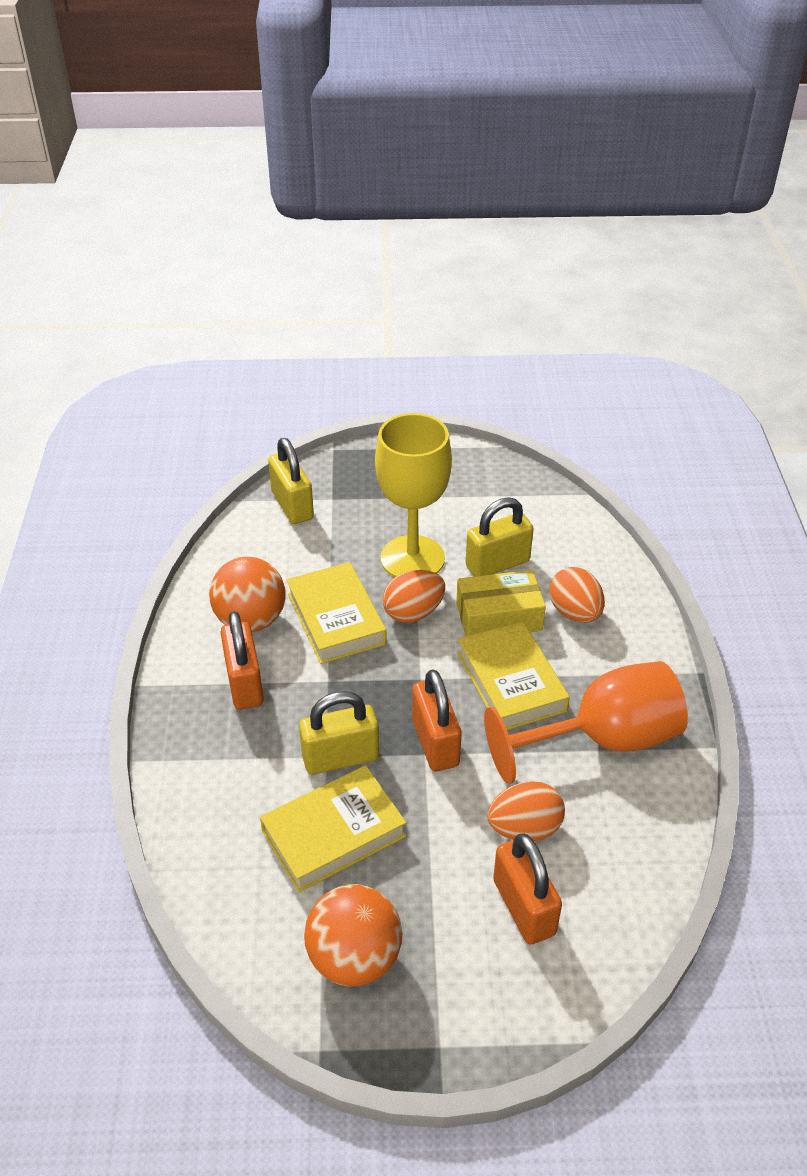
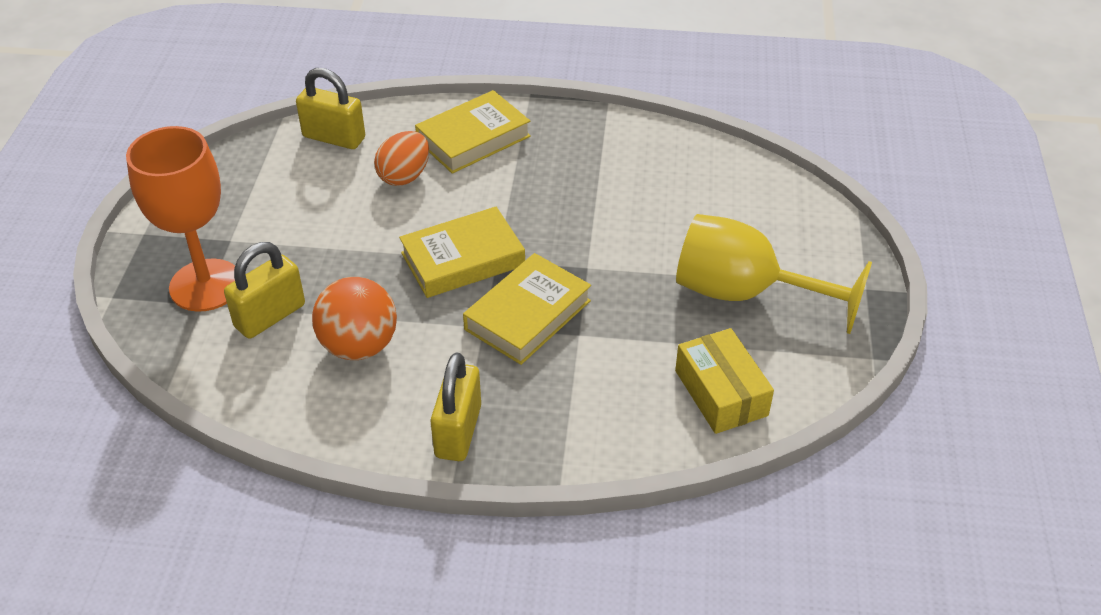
orange ball: 2 -> 1
orange egg: 3 -> 1
orange padlock: 3 -> 0

